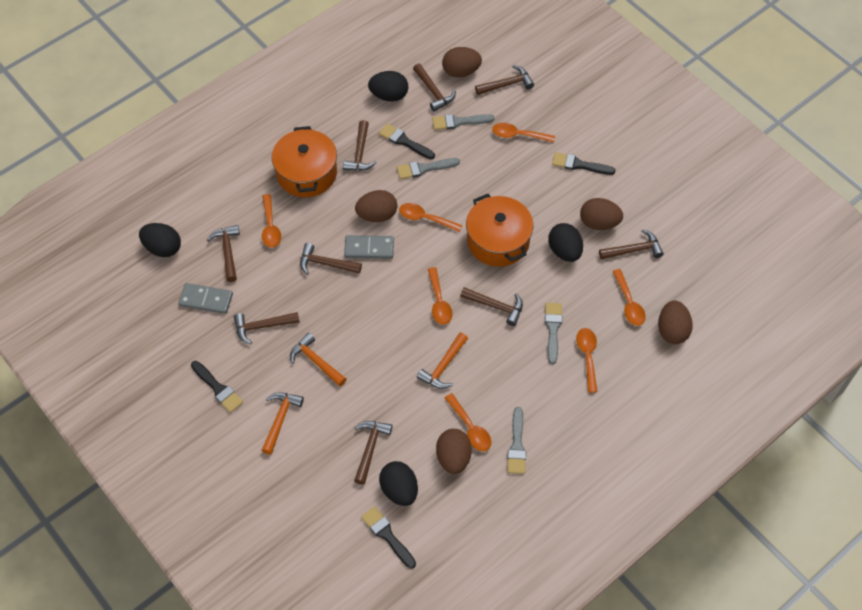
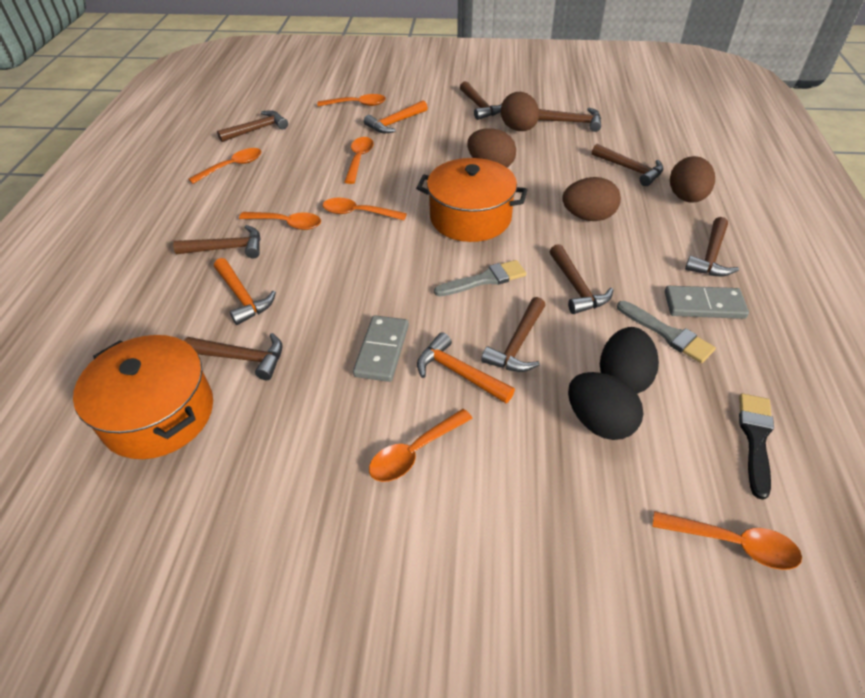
black brush: 4 -> 1
black egg: 4 -> 2
brown egg: 5 -> 4
grey brush: 4 -> 2

